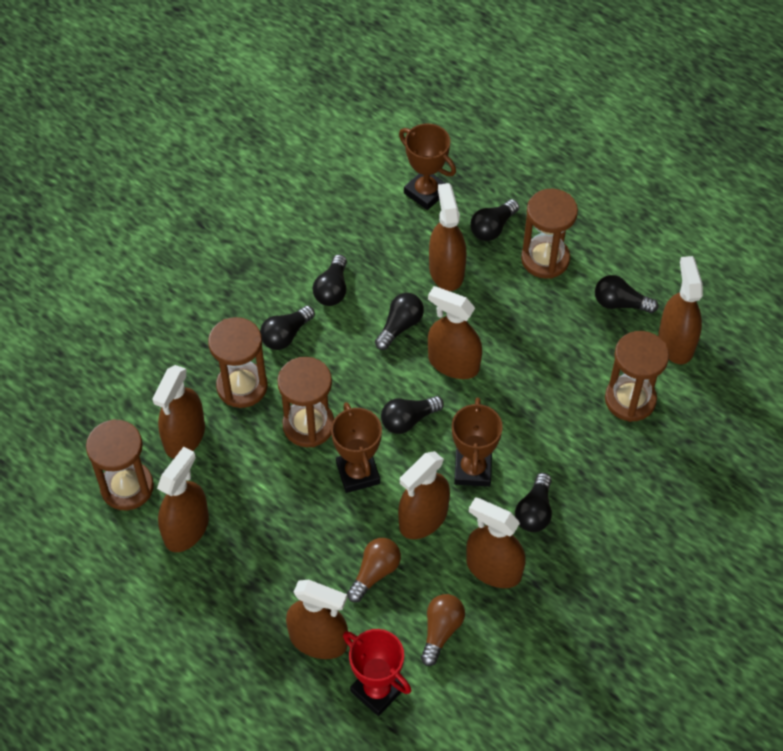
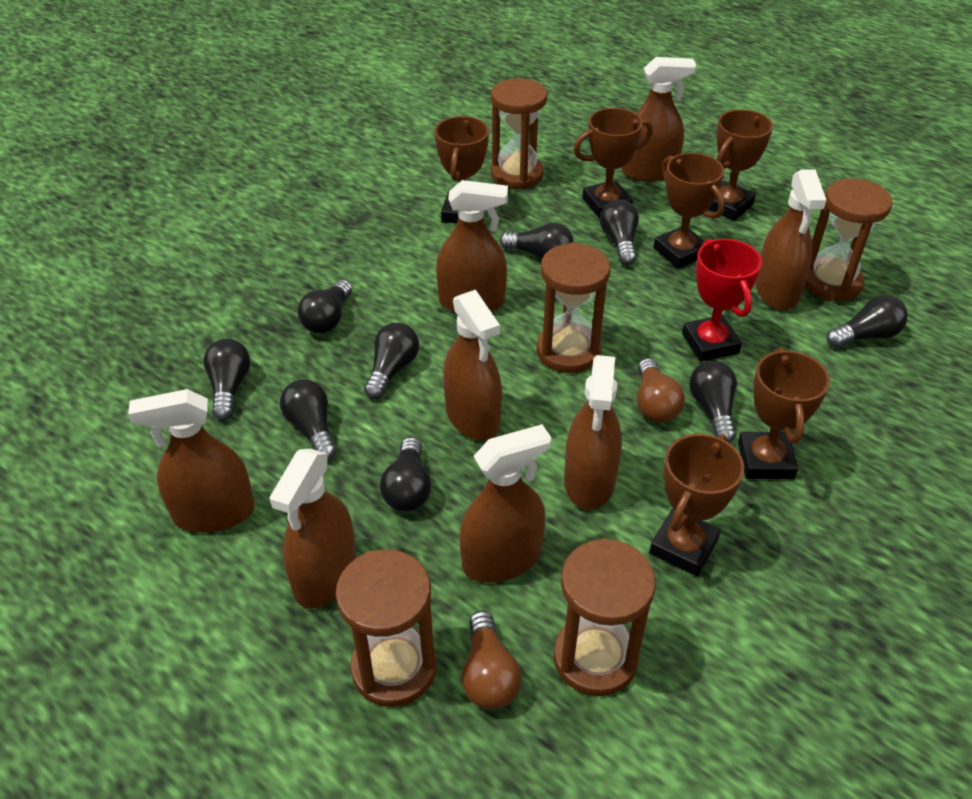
black light bulb: 7 -> 9
brown trophy: 3 -> 6

